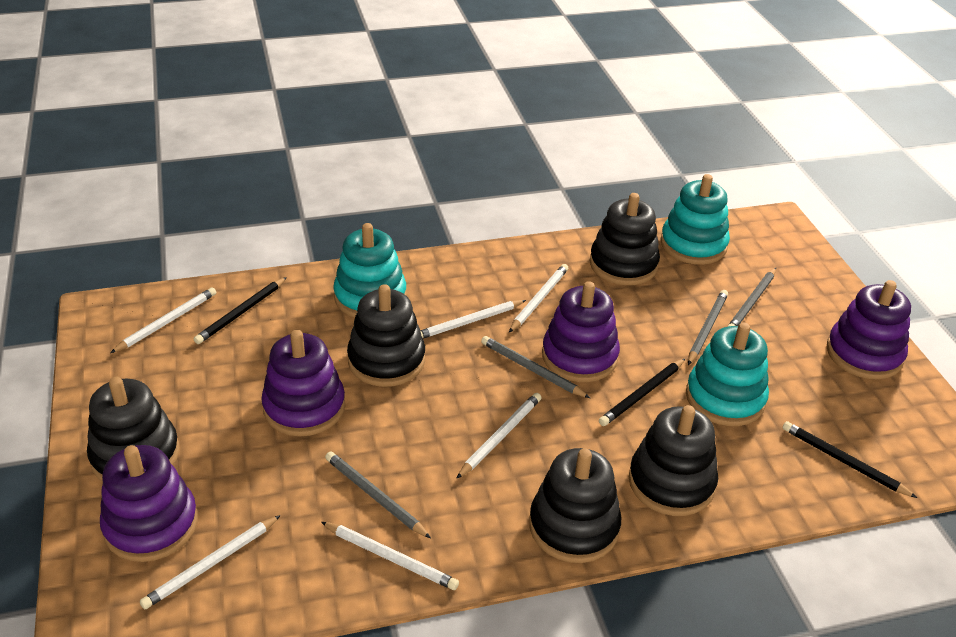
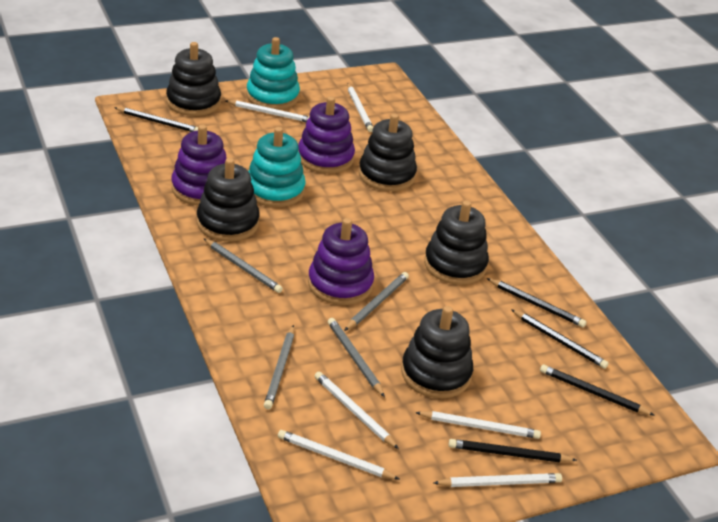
black pencil: 3 -> 5
purple stacking toy: 4 -> 3
turquoise stacking toy: 3 -> 2

